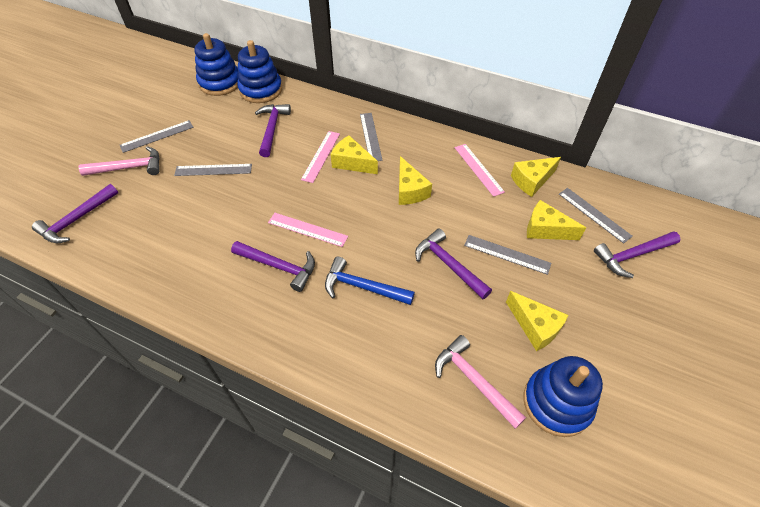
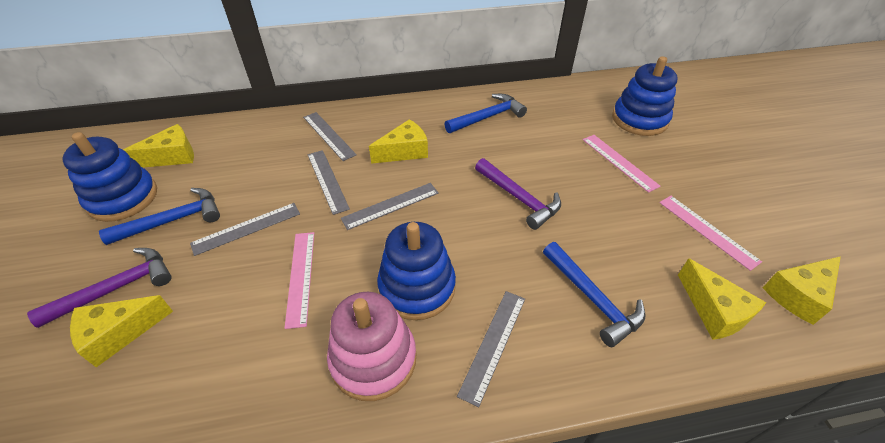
blue hammer: 1 -> 3
pink hammer: 2 -> 0
pink stacking toy: 0 -> 1
purple hammer: 5 -> 2

